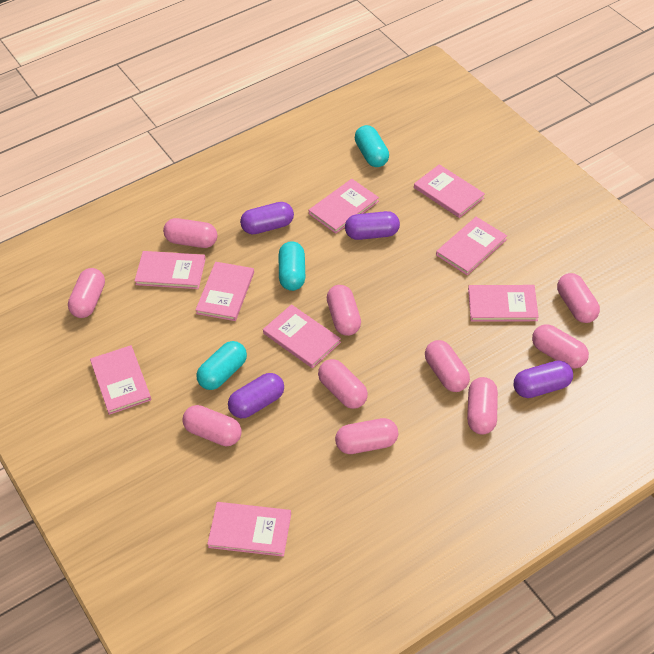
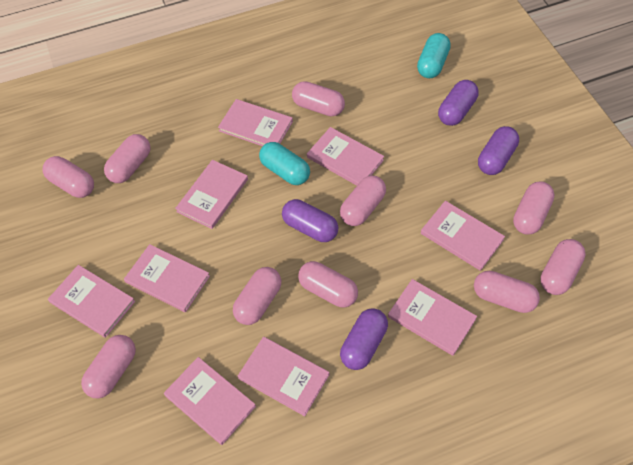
turquoise capsule: 3 -> 2

